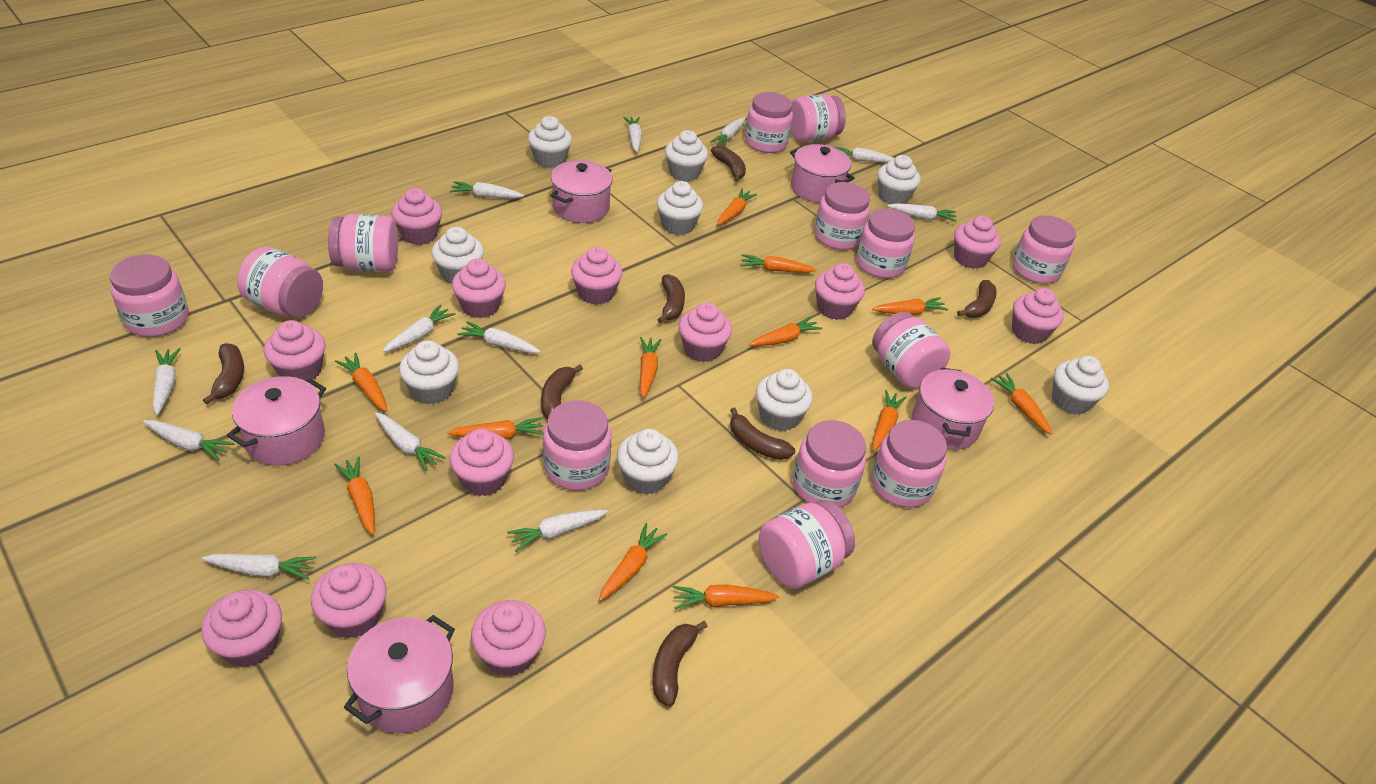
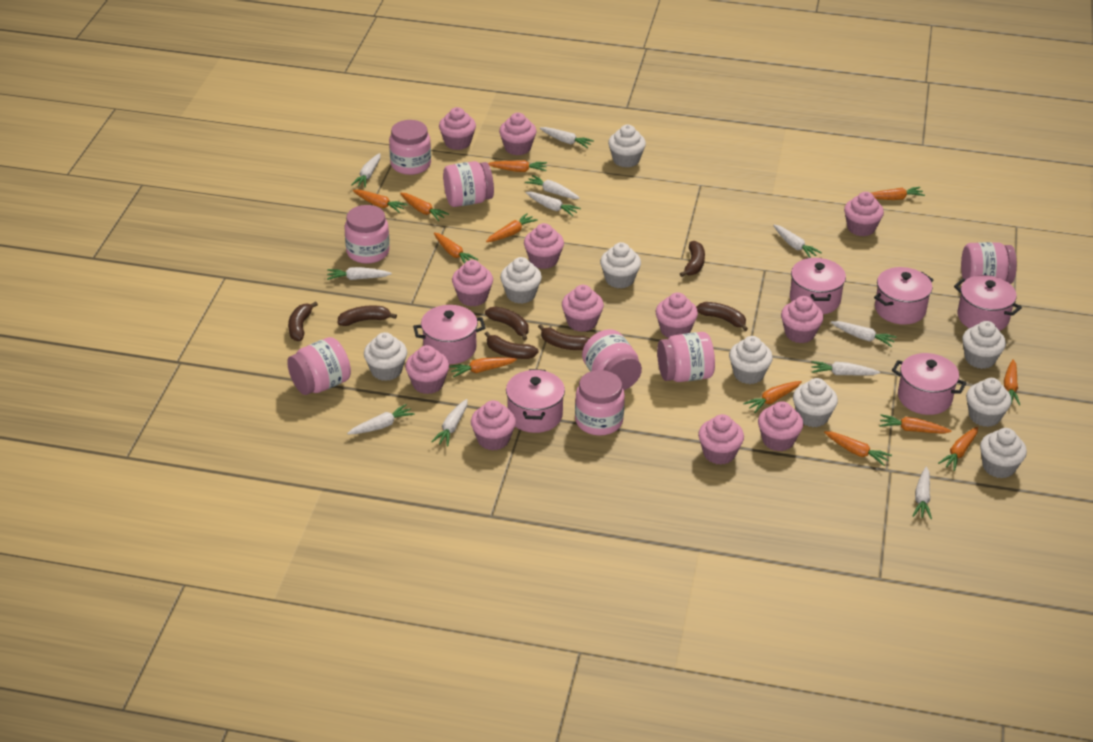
pink jar: 13 -> 8
pink pot: 5 -> 6
white carrot: 12 -> 11

